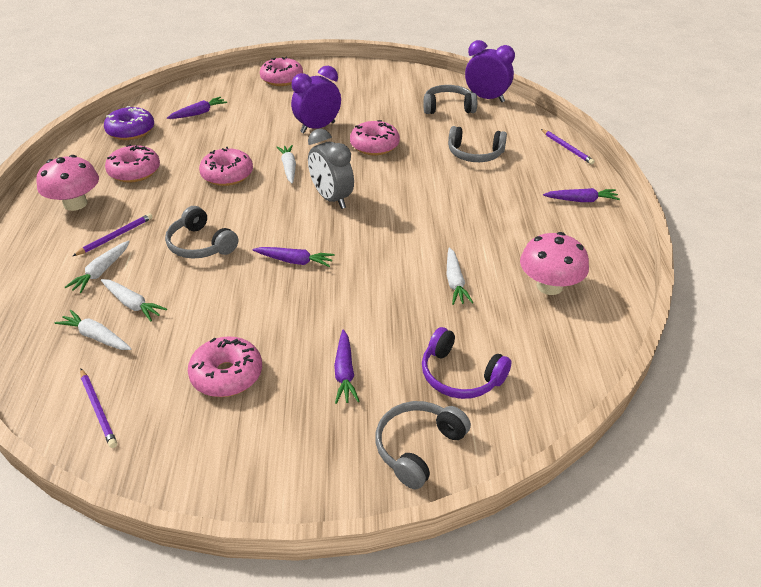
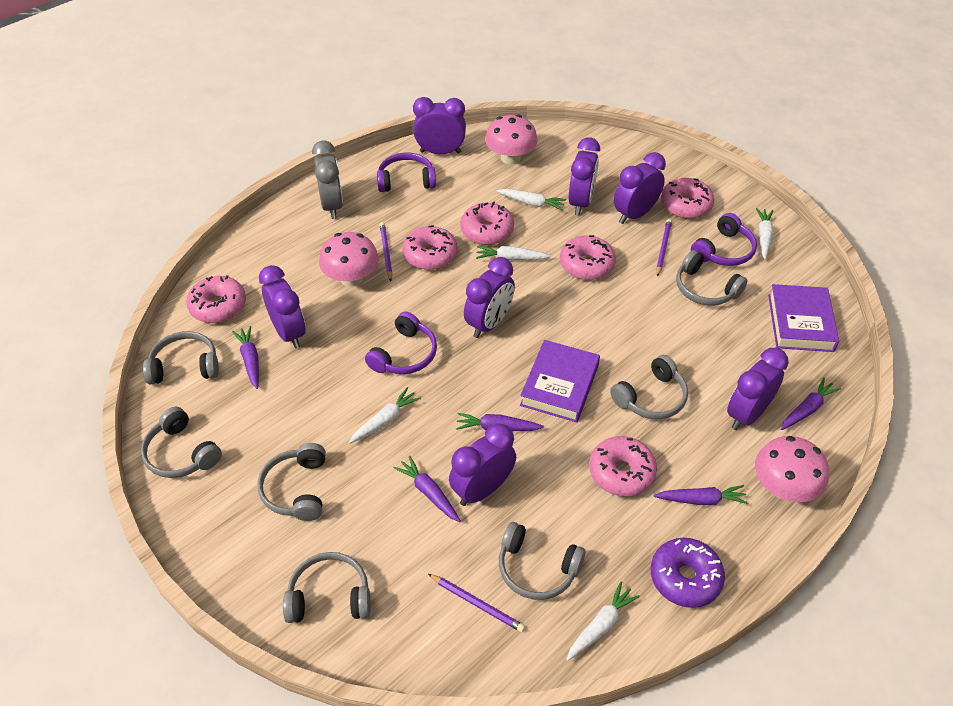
grey headphones: 4 -> 7
pink donut: 5 -> 6
pink mushroom: 2 -> 3
purple book: 0 -> 2
purple carrot: 4 -> 5
purple clock: 2 -> 7
purple headphones: 1 -> 3

